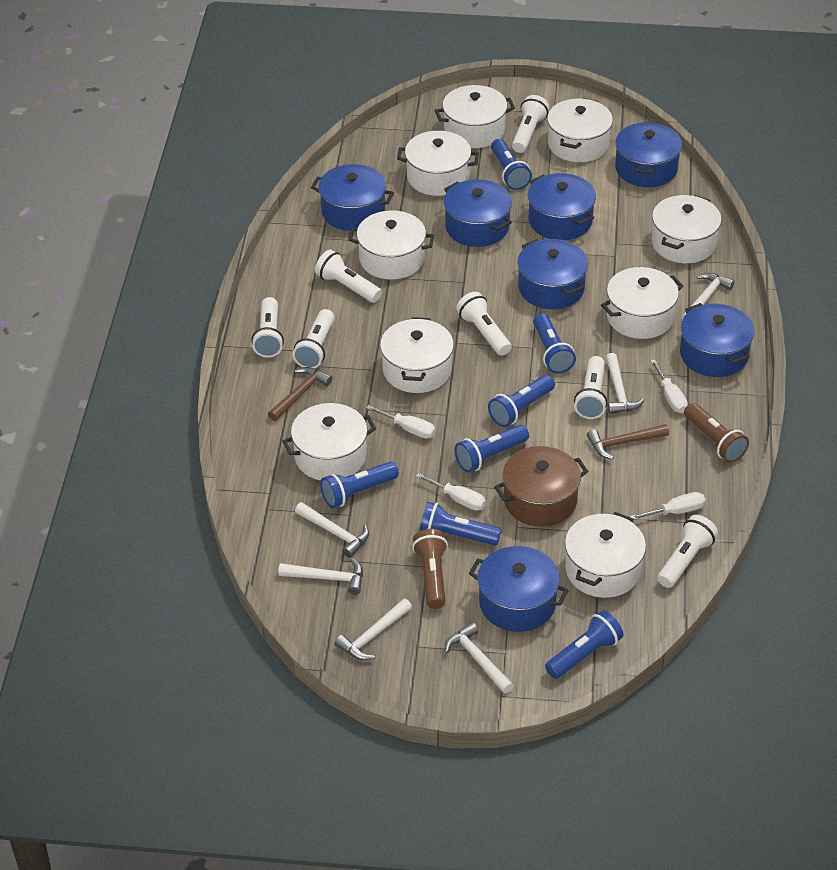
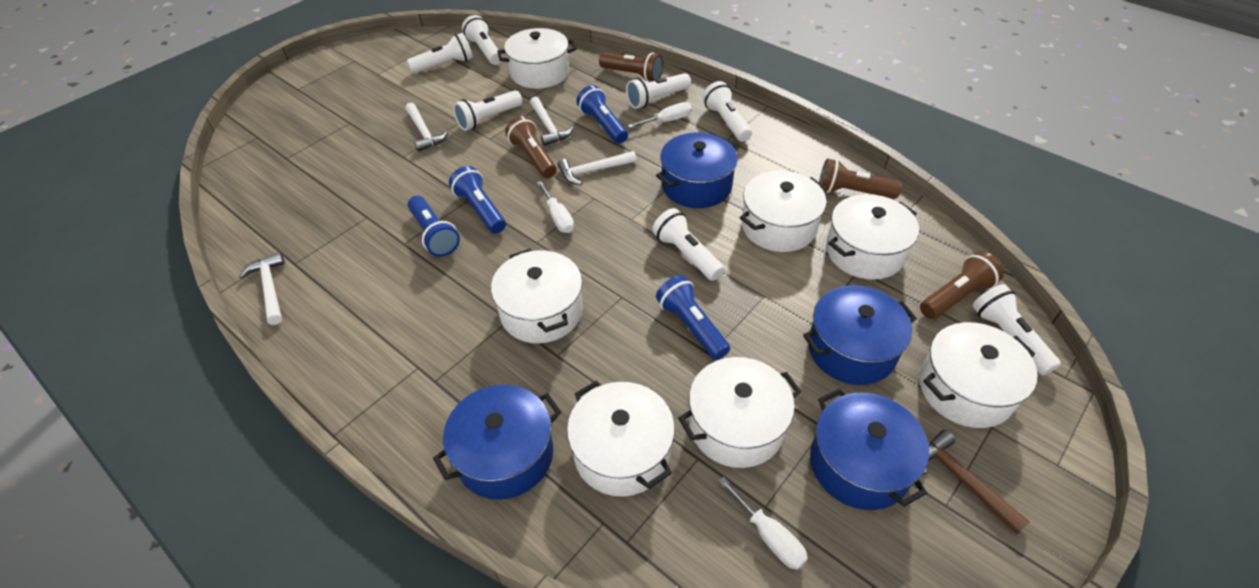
blue flashlight: 7 -> 4
blue pot: 7 -> 4
brown flashlight: 2 -> 4
brown hammer: 2 -> 1
brown pot: 1 -> 0
white hammer: 6 -> 4
white pot: 9 -> 7
white screwdriver: 4 -> 3

